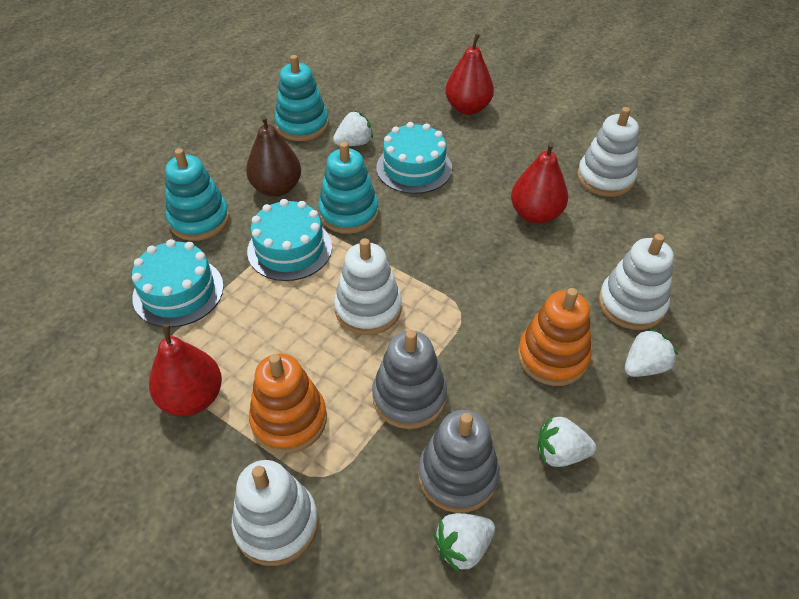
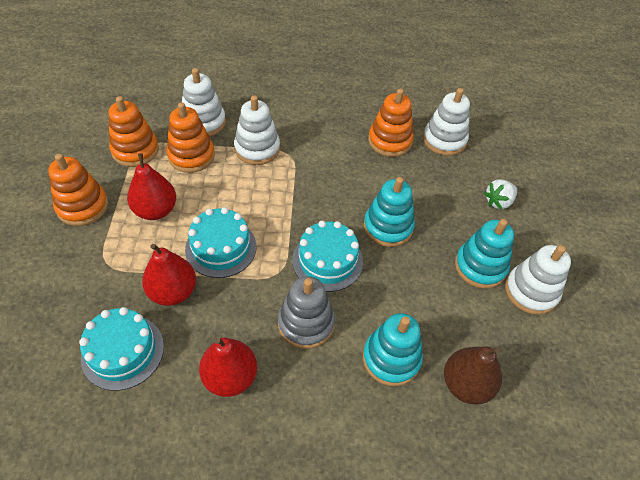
grey stacking toy: 2 -> 1
orange stacking toy: 2 -> 4
white strawberry: 4 -> 1

